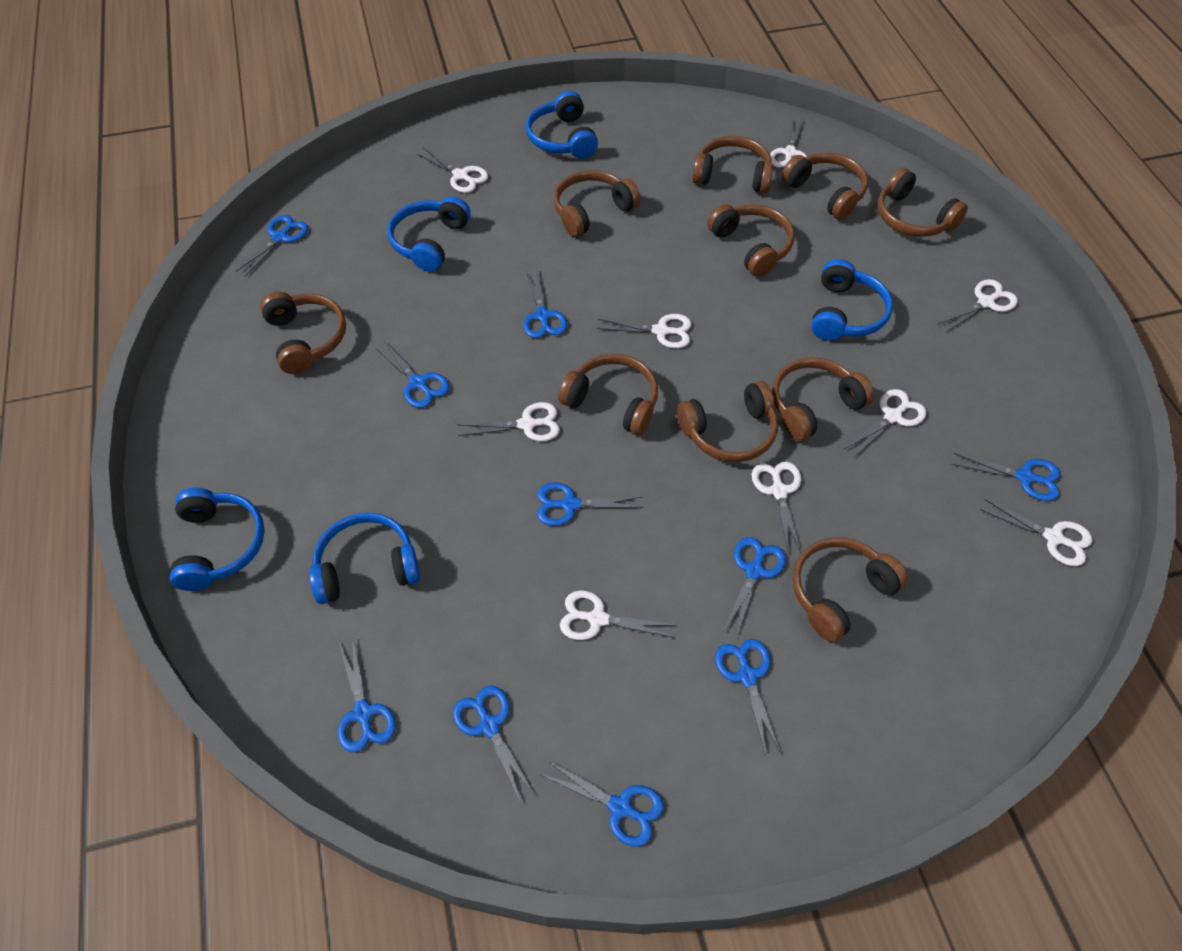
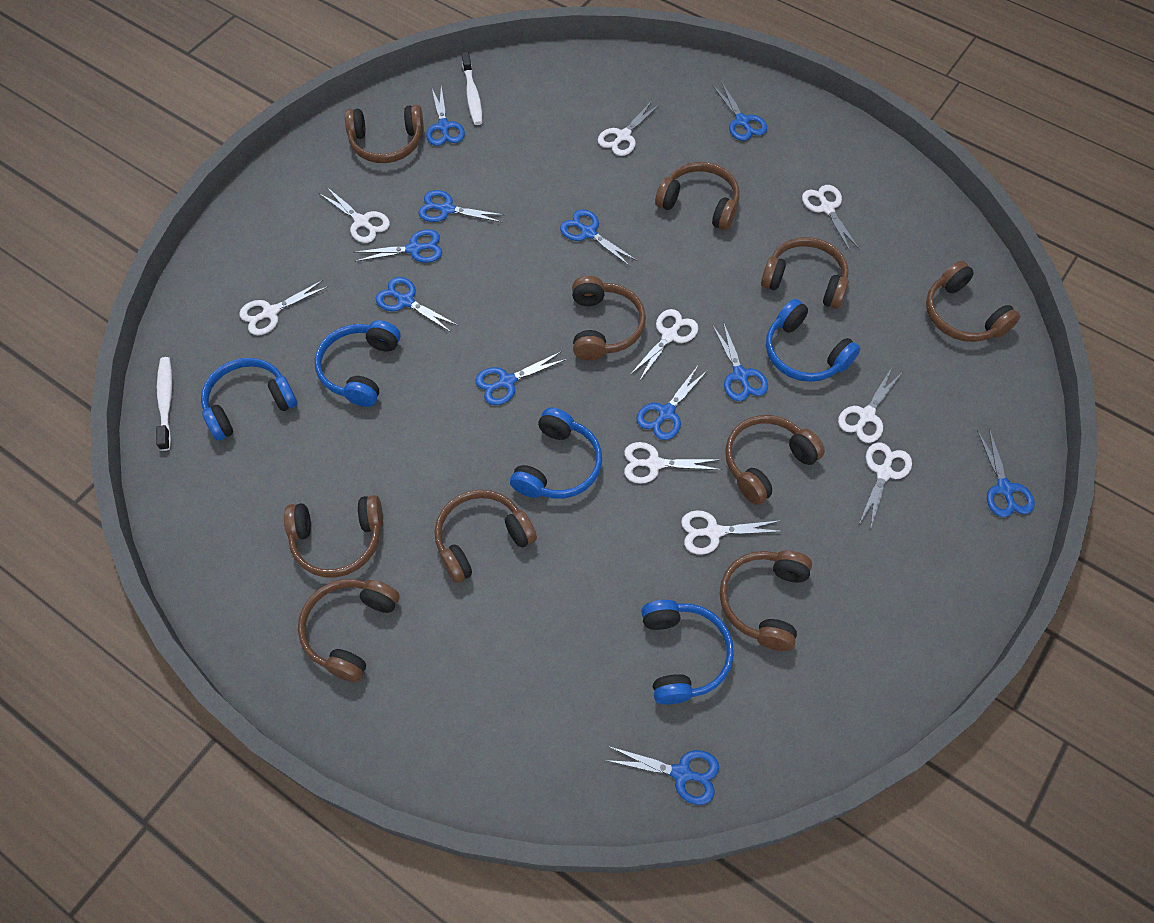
blue scissors: 10 -> 11
white toothbrush: 0 -> 2

